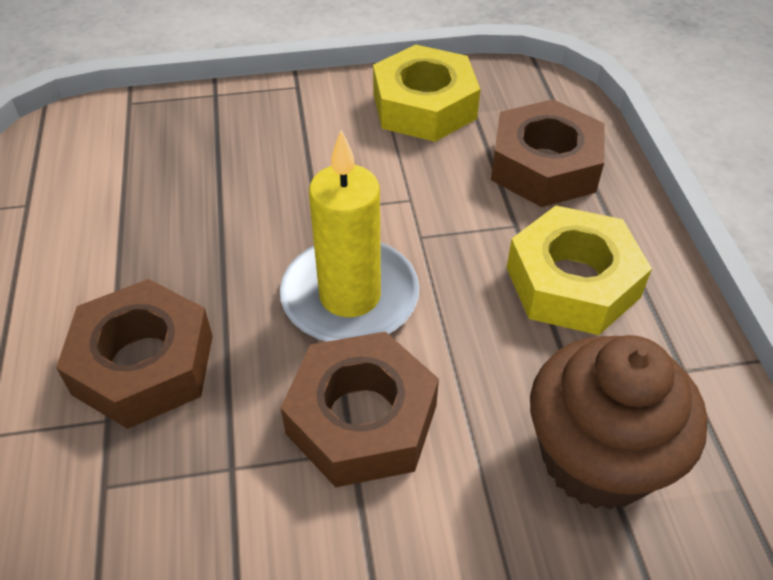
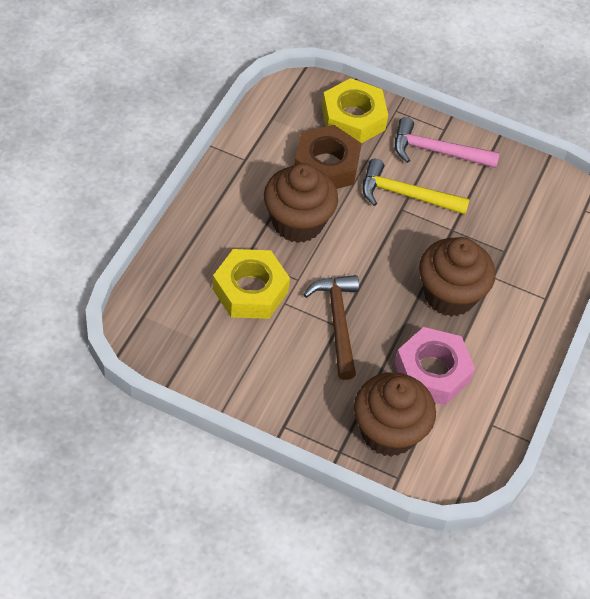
brown cupcake: 1 -> 3
brown hammer: 0 -> 1
brown nut: 3 -> 1
pink hammer: 0 -> 1
pink nut: 0 -> 1
yellow candle: 1 -> 0
yellow hammer: 0 -> 1

